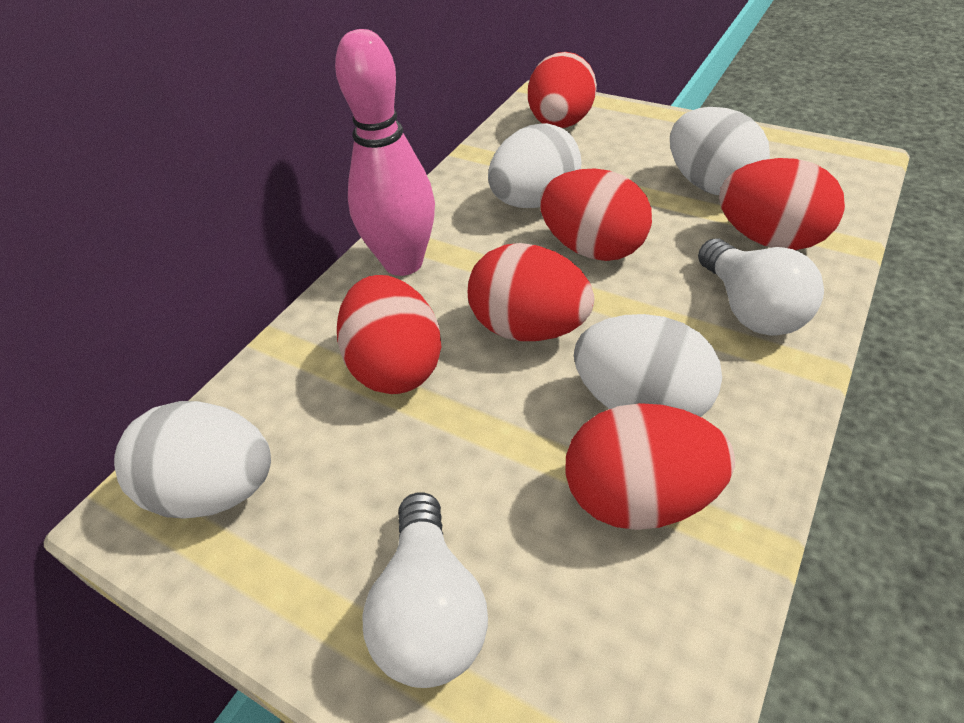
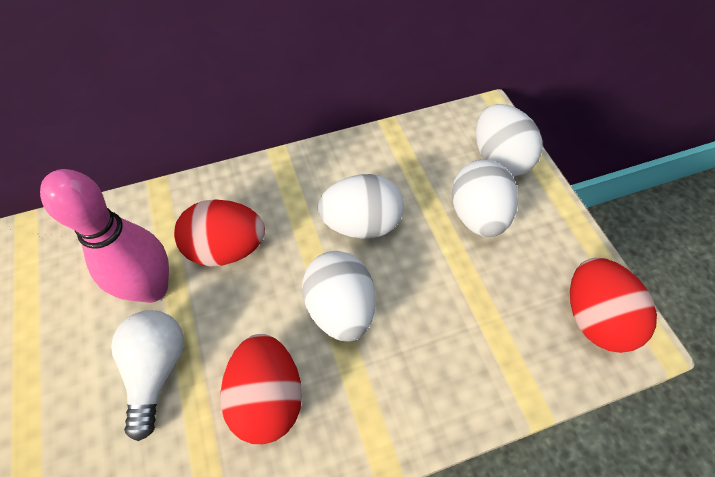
red egg: 6 -> 3
white light bulb: 2 -> 1

